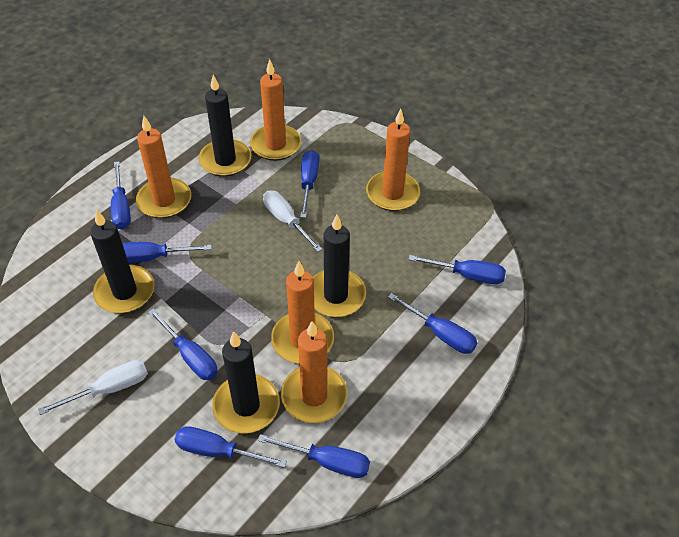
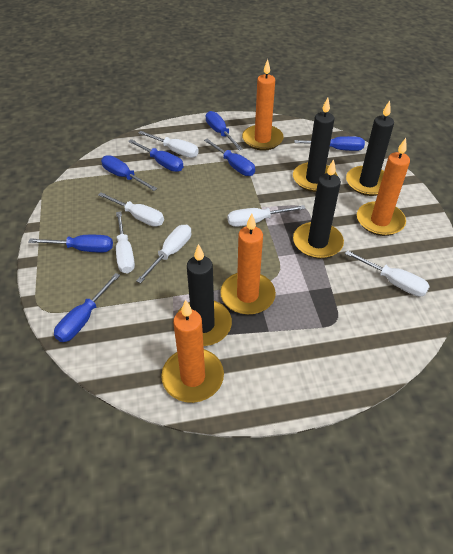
blue screwdriver: 8 -> 7
orange candle: 5 -> 4
white screwdriver: 2 -> 6

